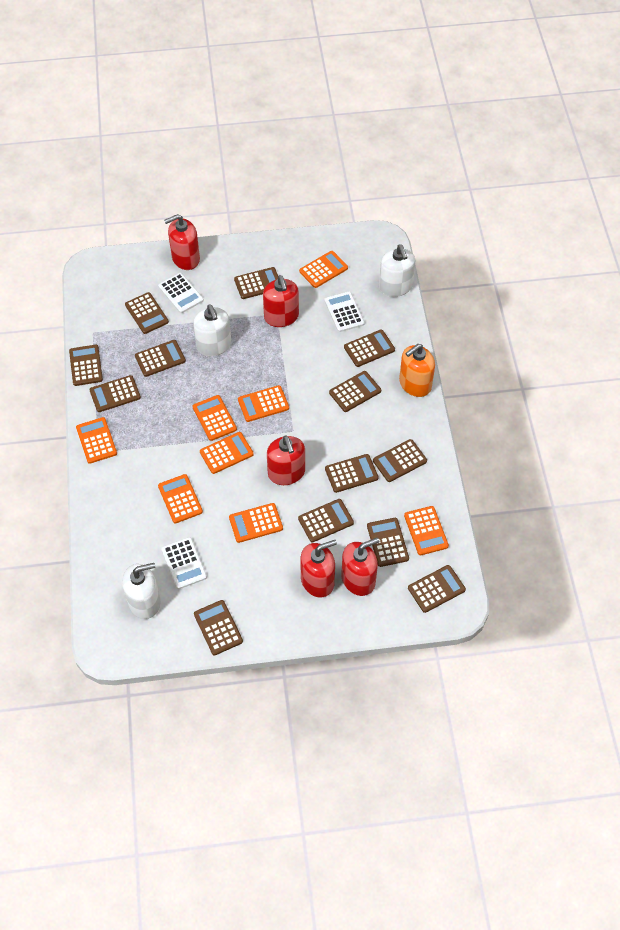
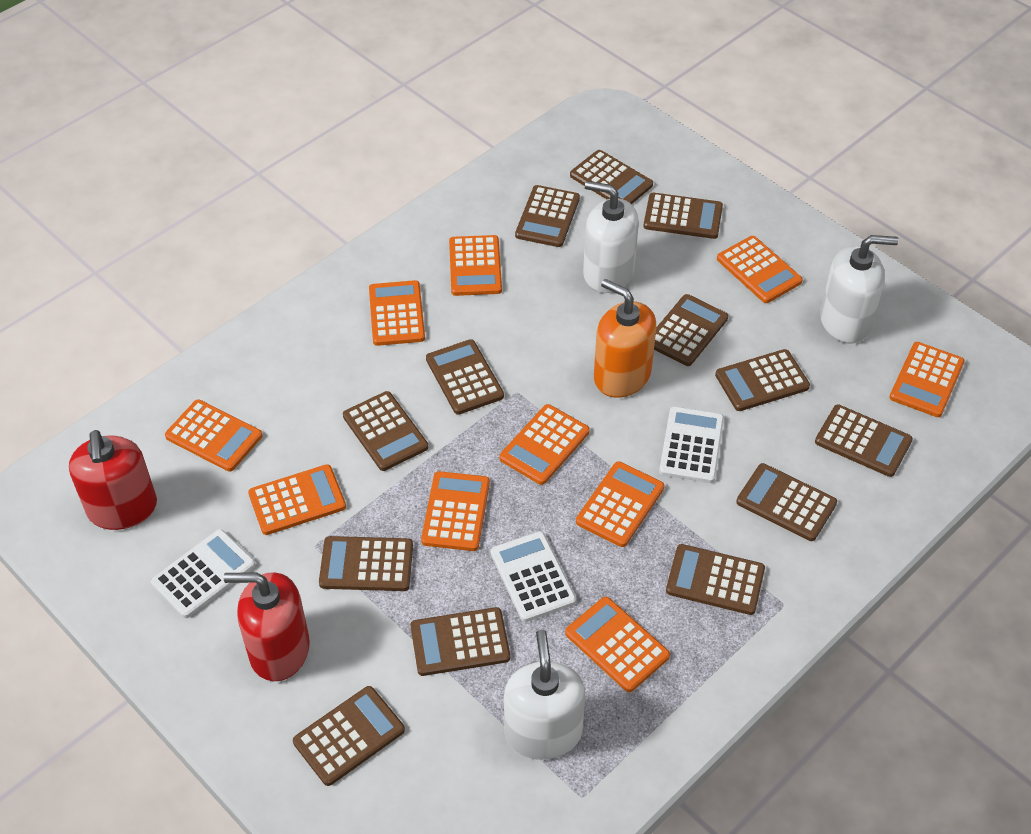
orange calculator: 8 -> 10
red soap dispenser: 5 -> 2

